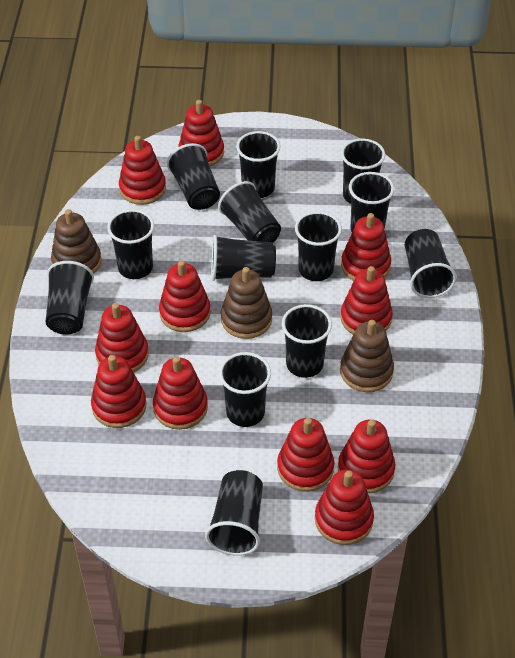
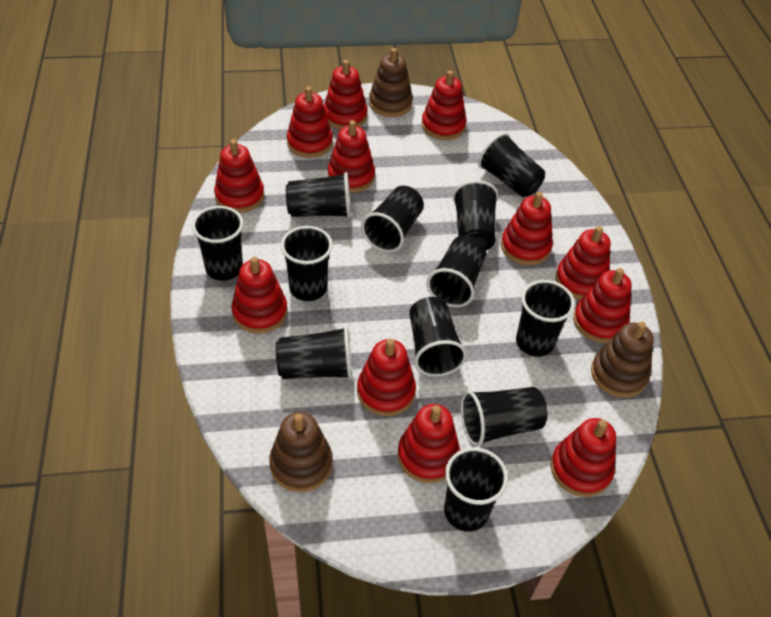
black cup: 13 -> 12
red stacking toy: 11 -> 12

